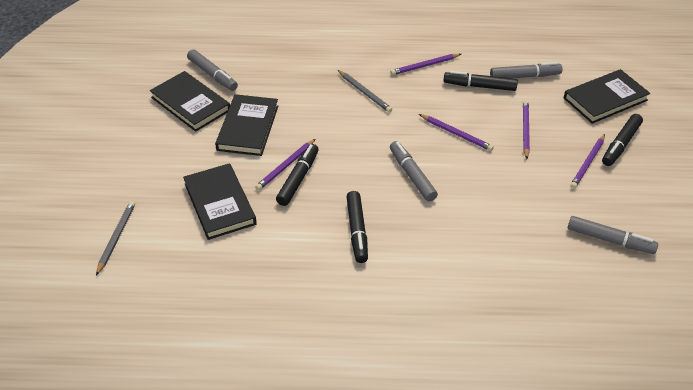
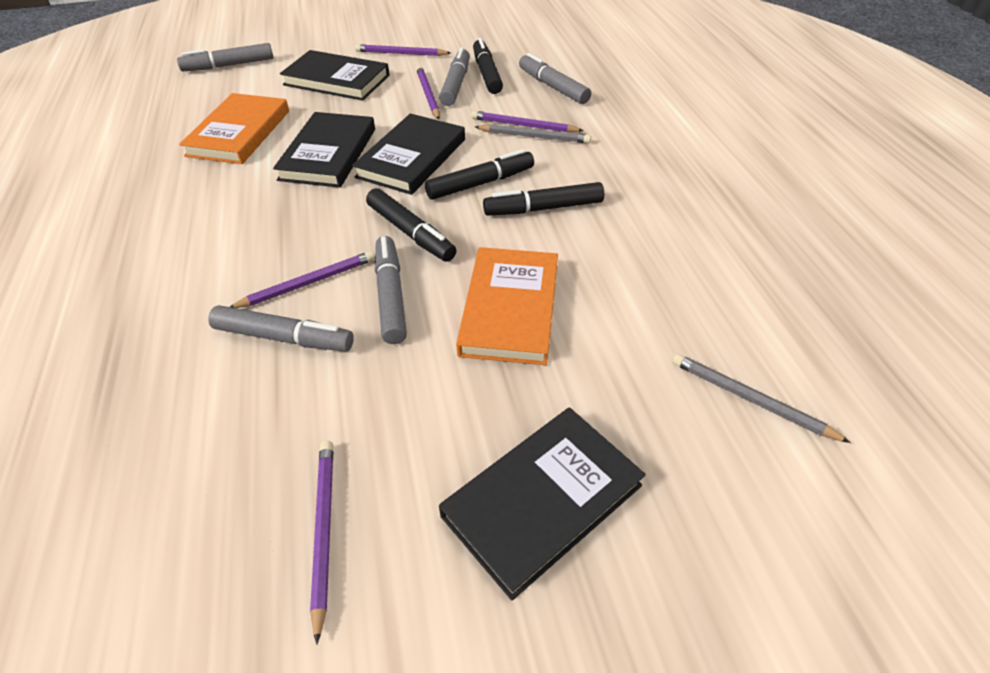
grey marker: 4 -> 5
orange book: 0 -> 2

